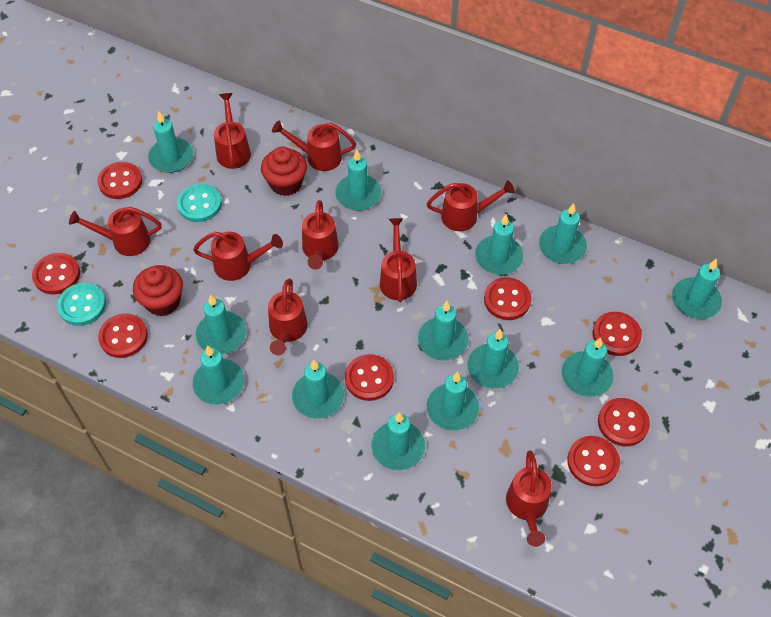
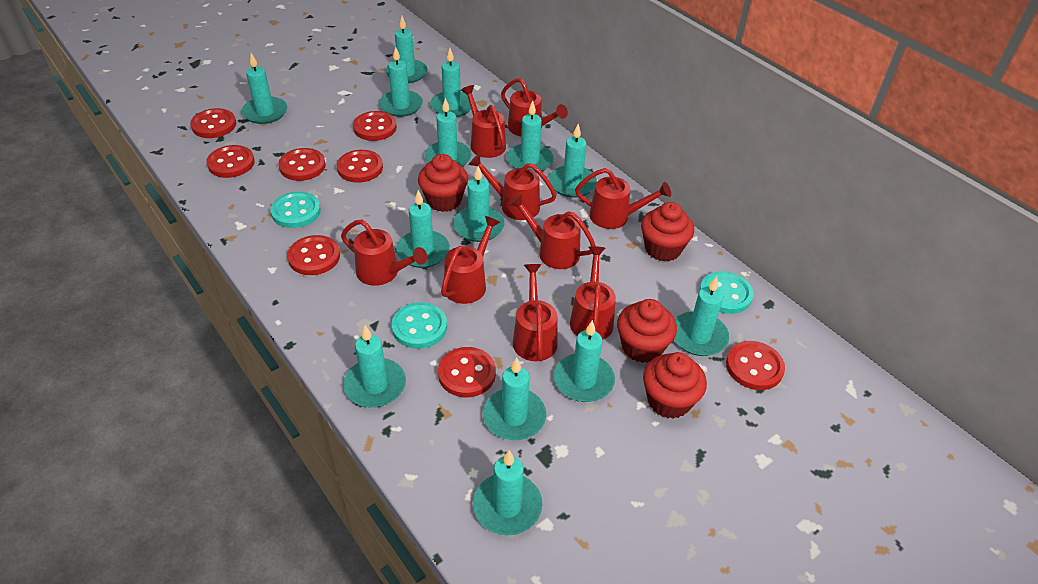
red cupcake: 2 -> 4
turquoise button: 2 -> 3
turquoise candle: 13 -> 14

